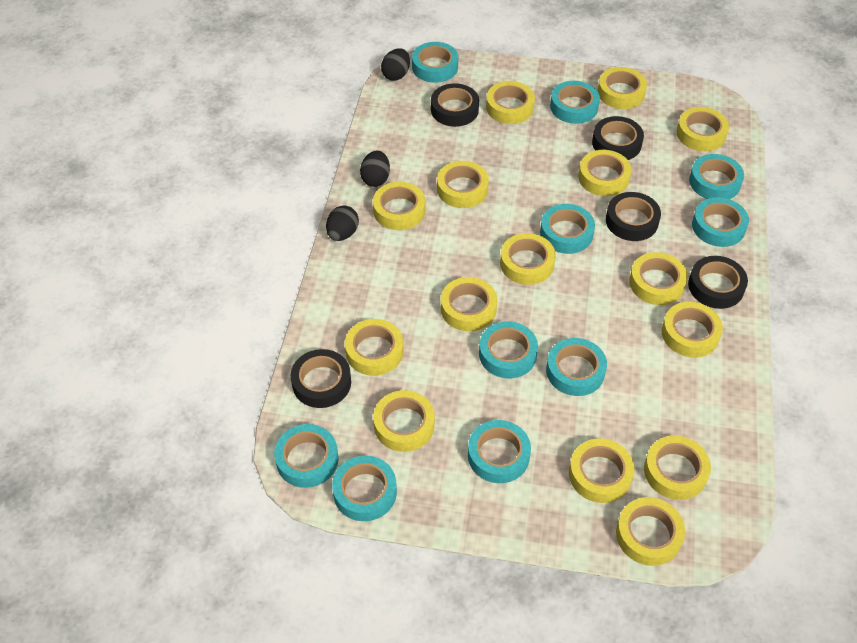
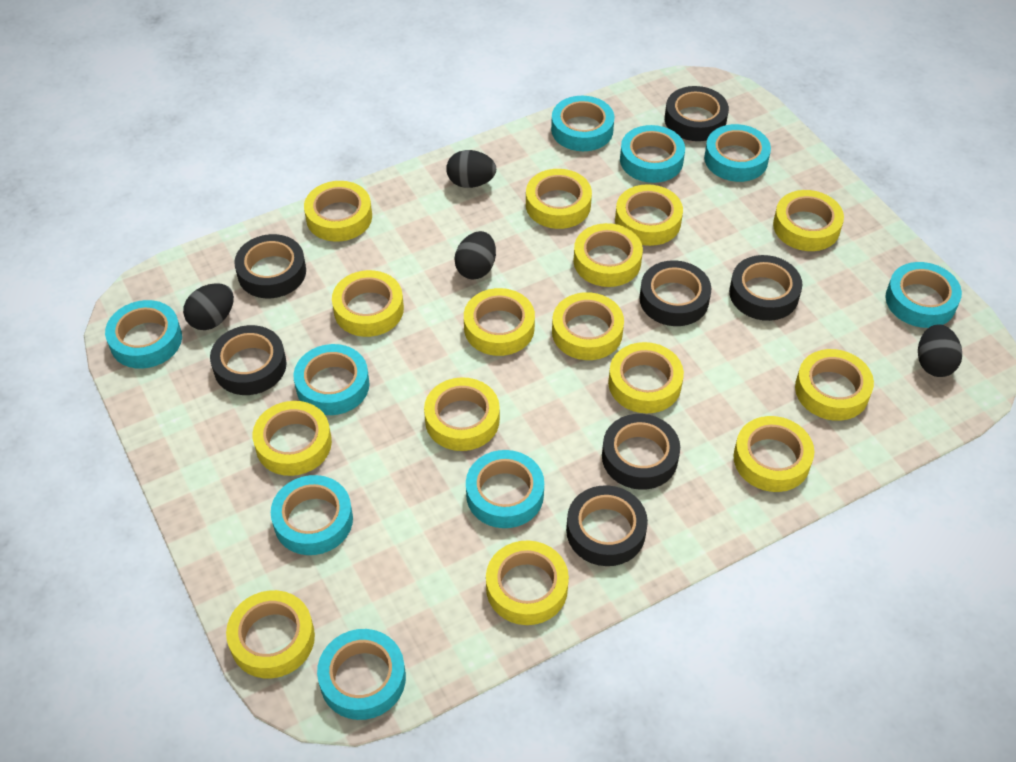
black egg: 3 -> 4
black tape: 5 -> 7
turquoise tape: 10 -> 9

